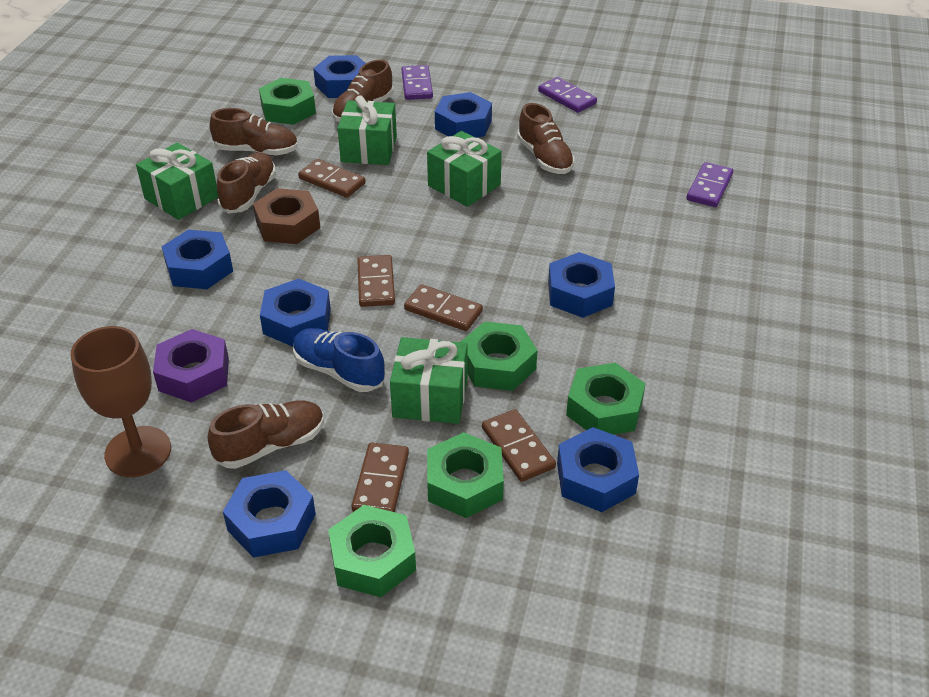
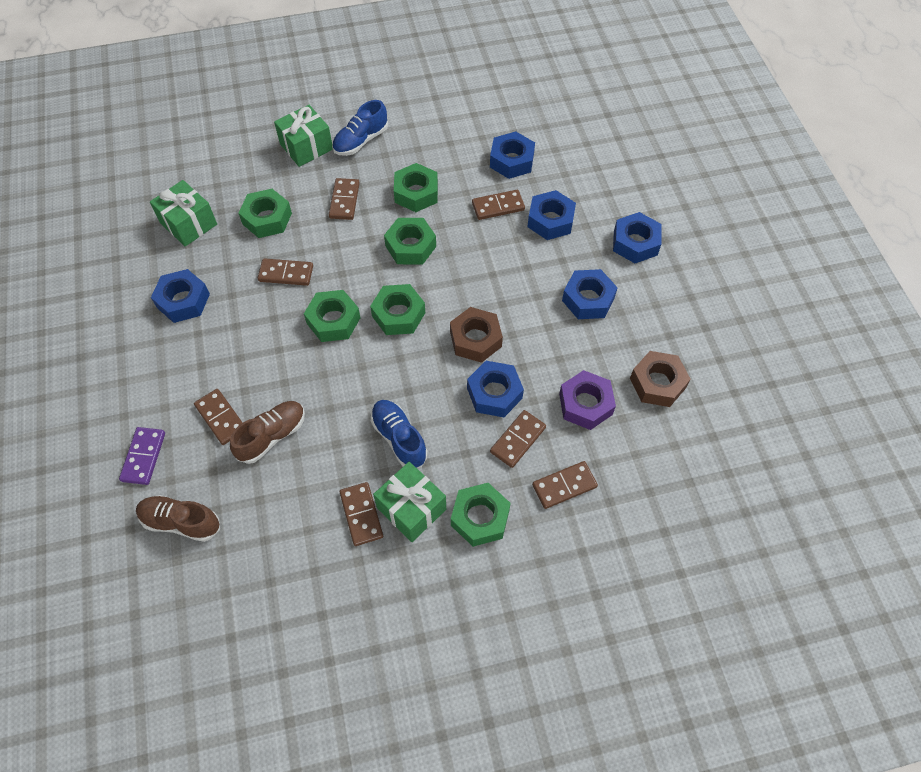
blue nut: 7 -> 6
blue shoe: 1 -> 2
brown domino: 5 -> 7
brown goblet: 1 -> 0
brown nut: 1 -> 2
brown shoe: 5 -> 2
green gift: 4 -> 3
green nut: 5 -> 6
purple domino: 3 -> 1

